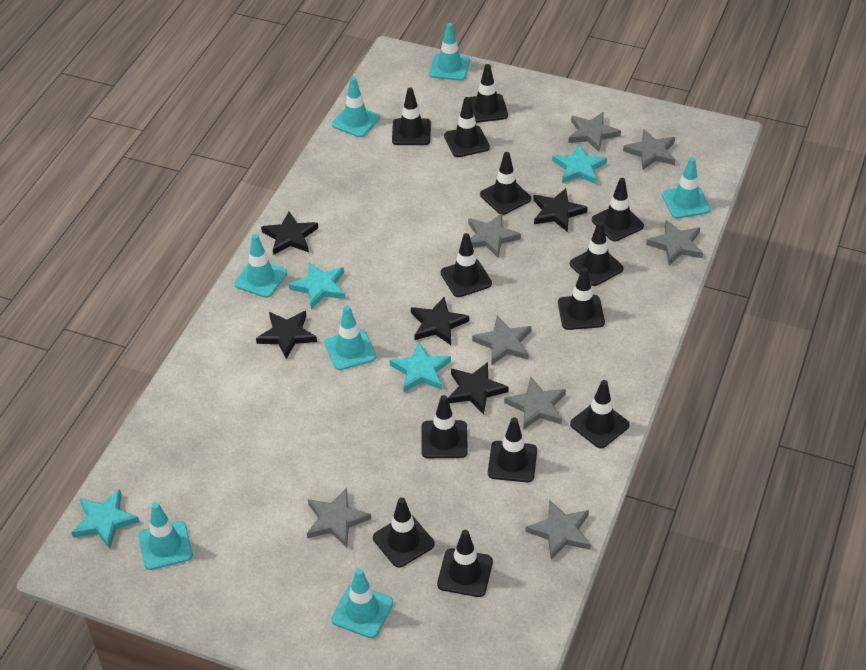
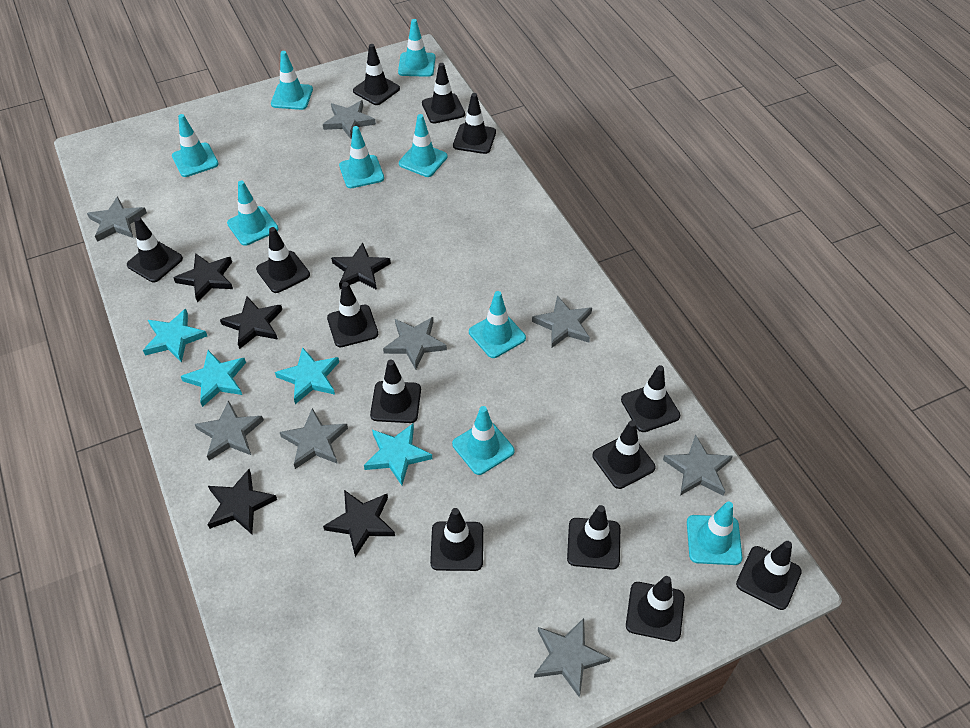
turquoise traffic cone: 7 -> 9

